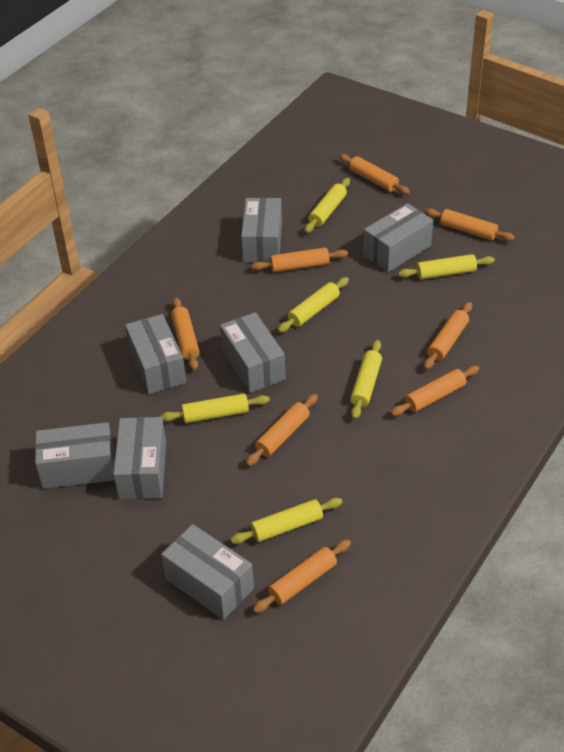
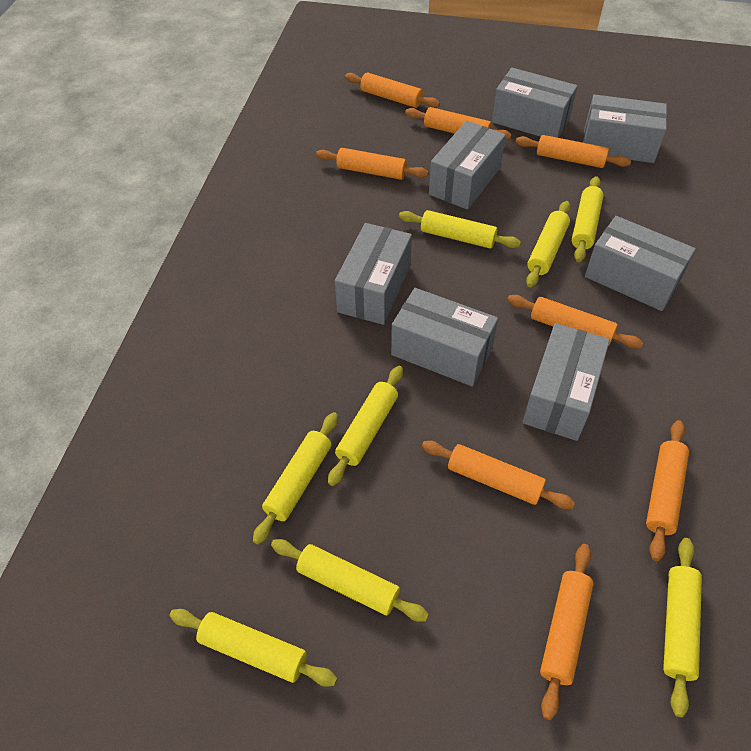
yellow rolling pin: 6 -> 8

